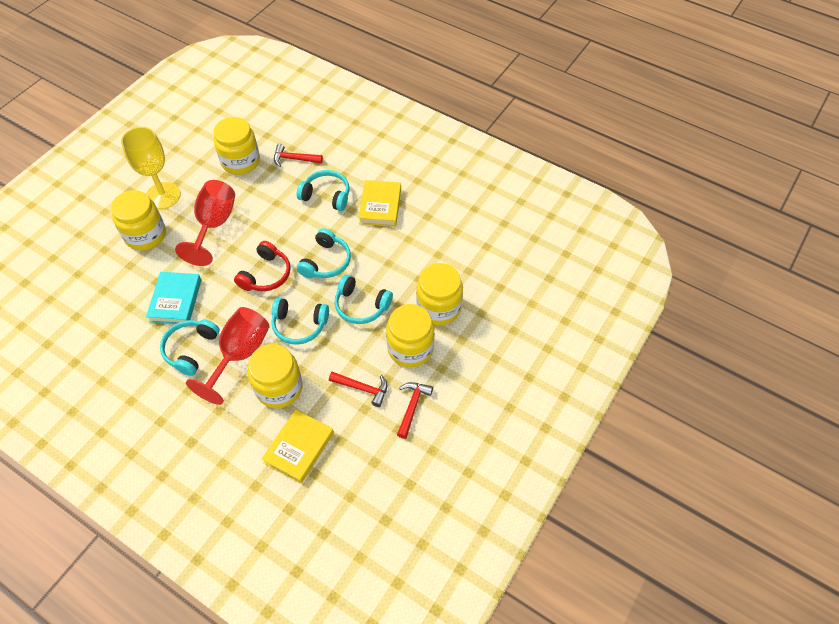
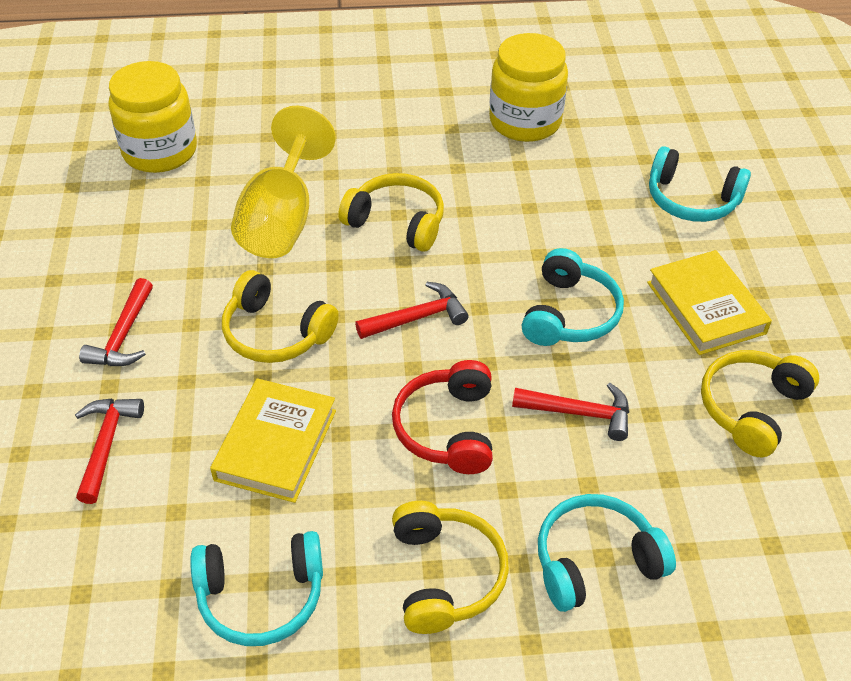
red goblet: 2 -> 0
red hammer: 3 -> 4
turquoise book: 1 -> 0
turquoise headphones: 5 -> 4
yellow headphones: 0 -> 4
yellow jar: 5 -> 2

